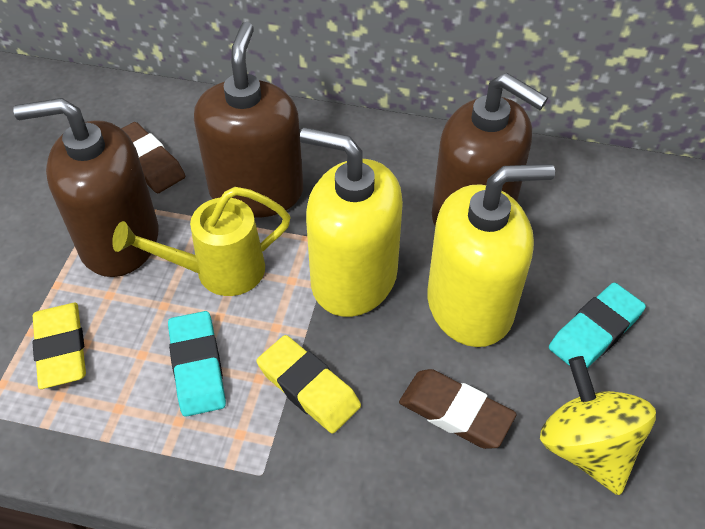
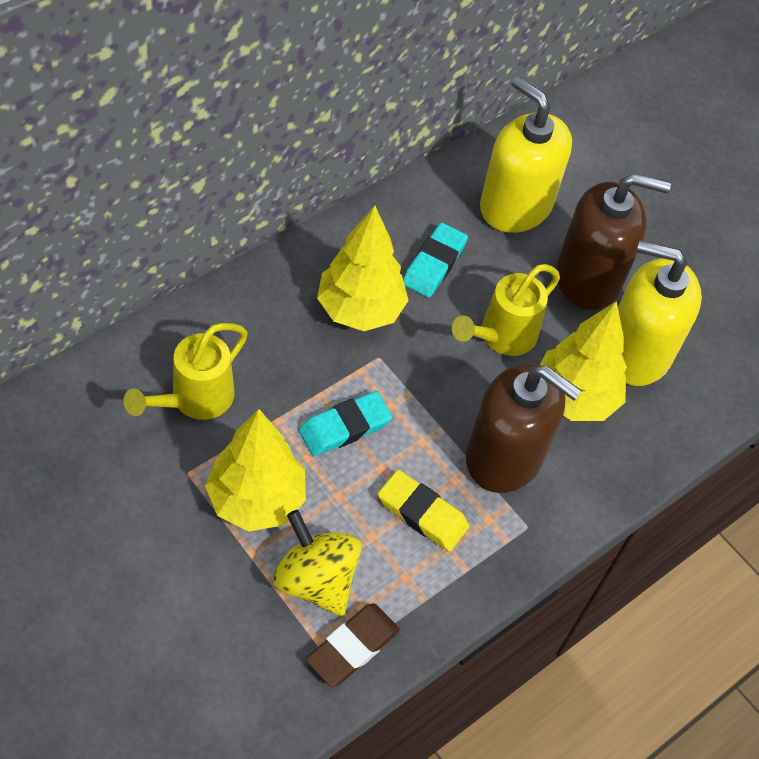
brown eraser: 2 -> 1
brown soap dispenser: 3 -> 2
yellow eraser: 2 -> 1
yellow tree: 0 -> 3
yellow watering can: 1 -> 2

